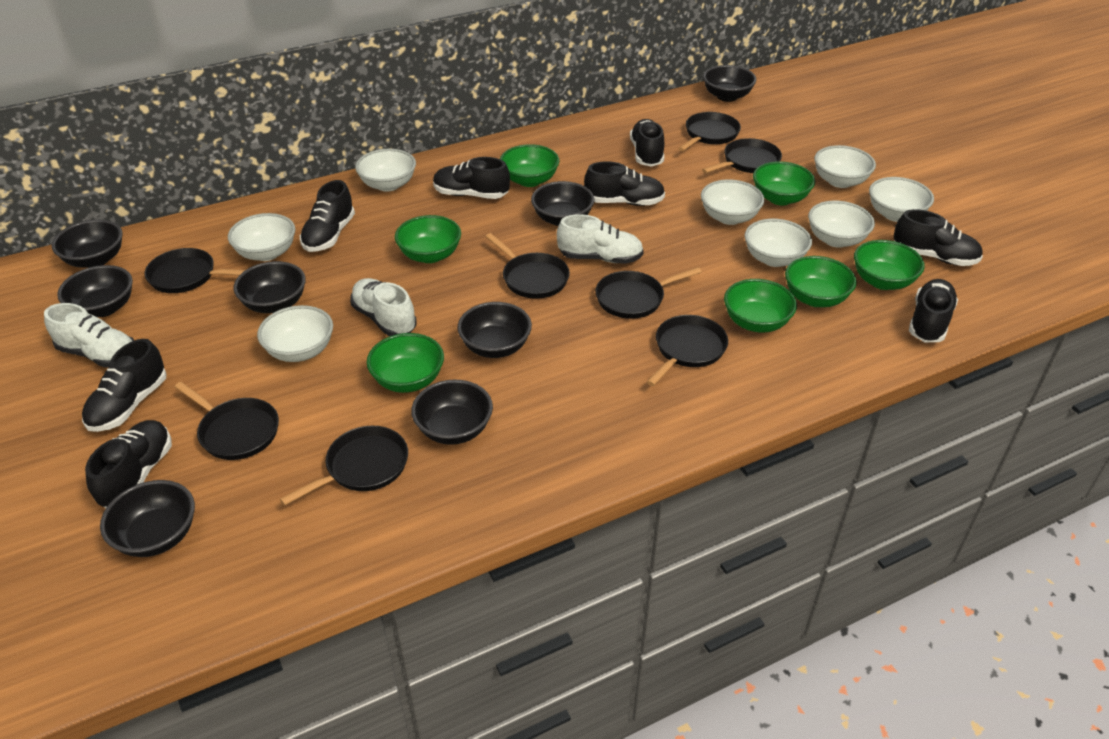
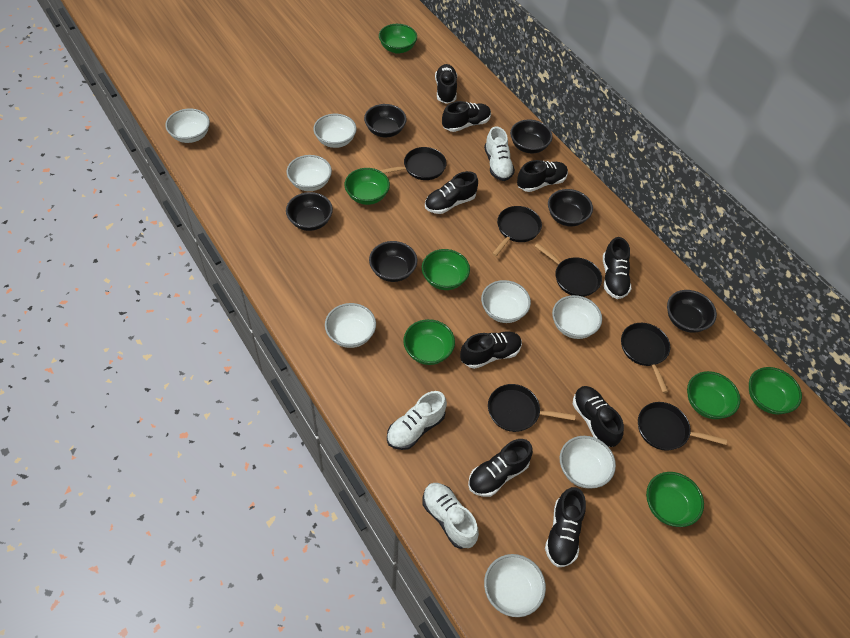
black bowl: 8 -> 6
black pan: 8 -> 6
black shoe: 8 -> 9

